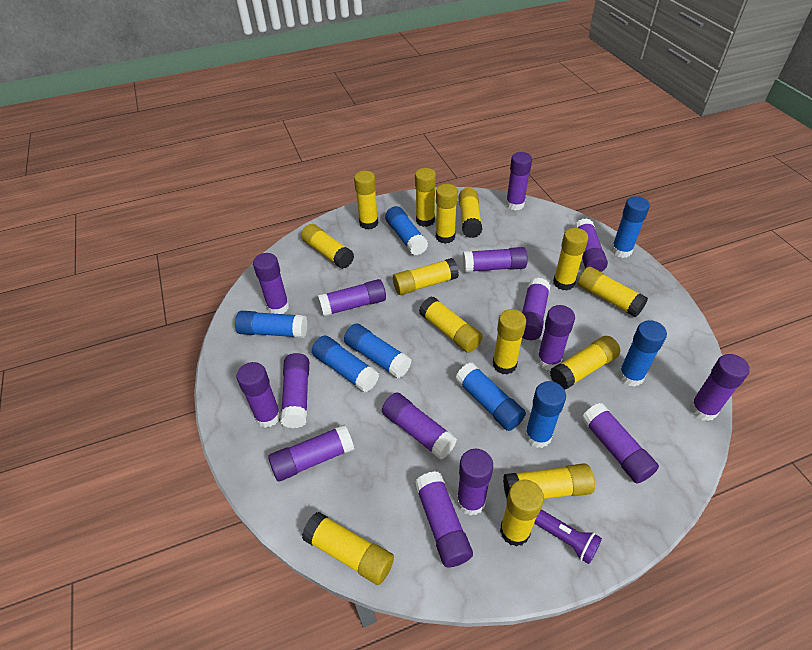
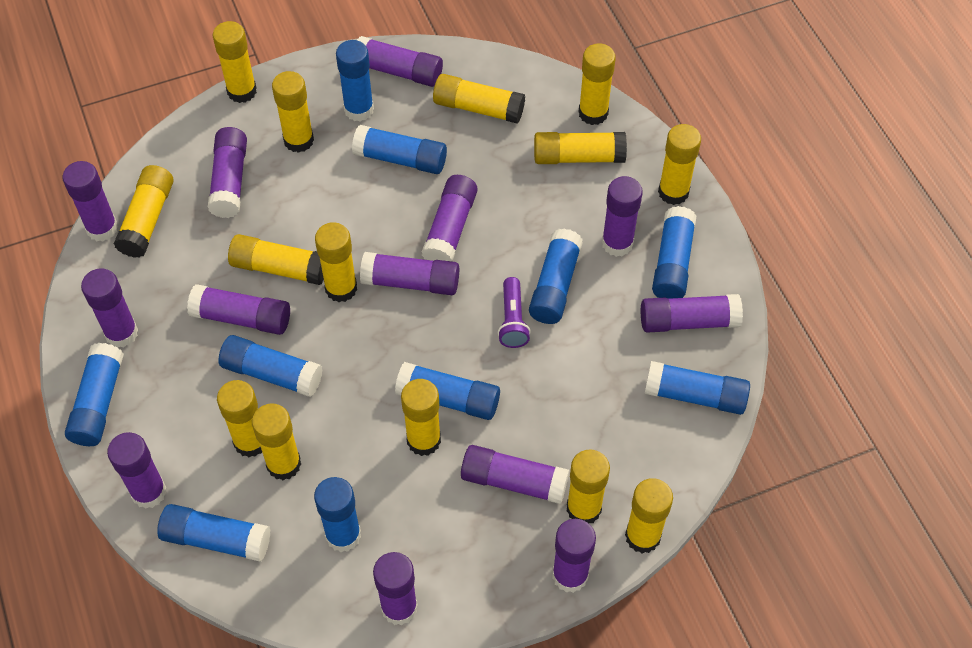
blue glue stick: 8 -> 10
purple glue stick: 15 -> 13

